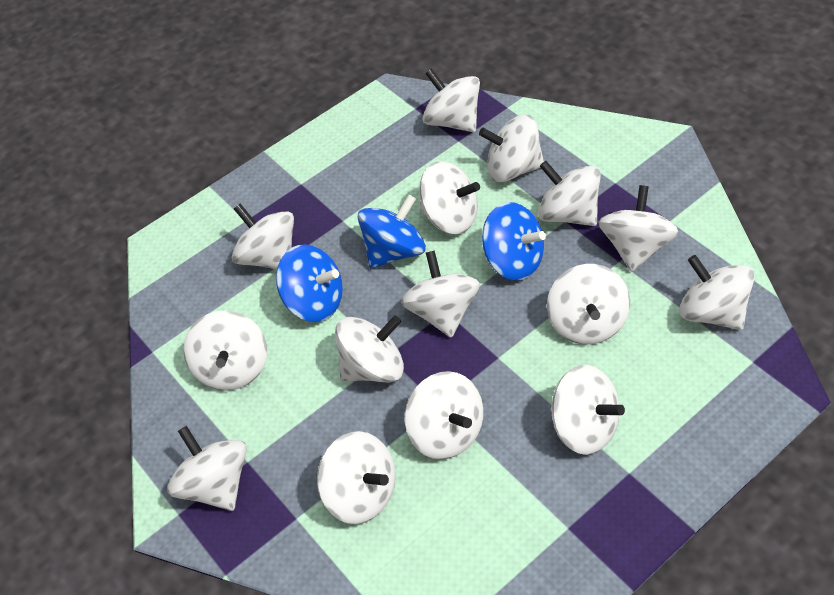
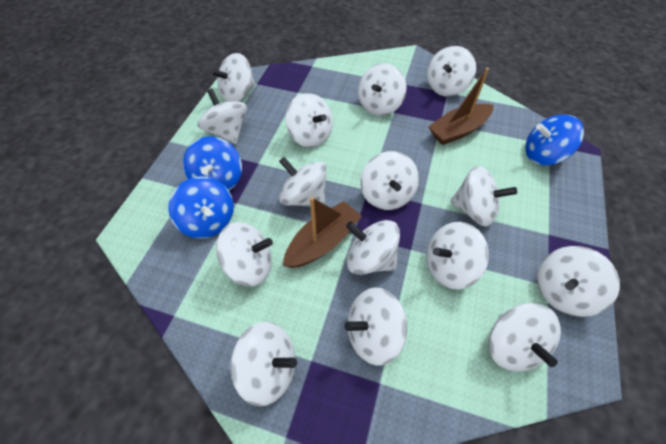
brown boat: 0 -> 2

